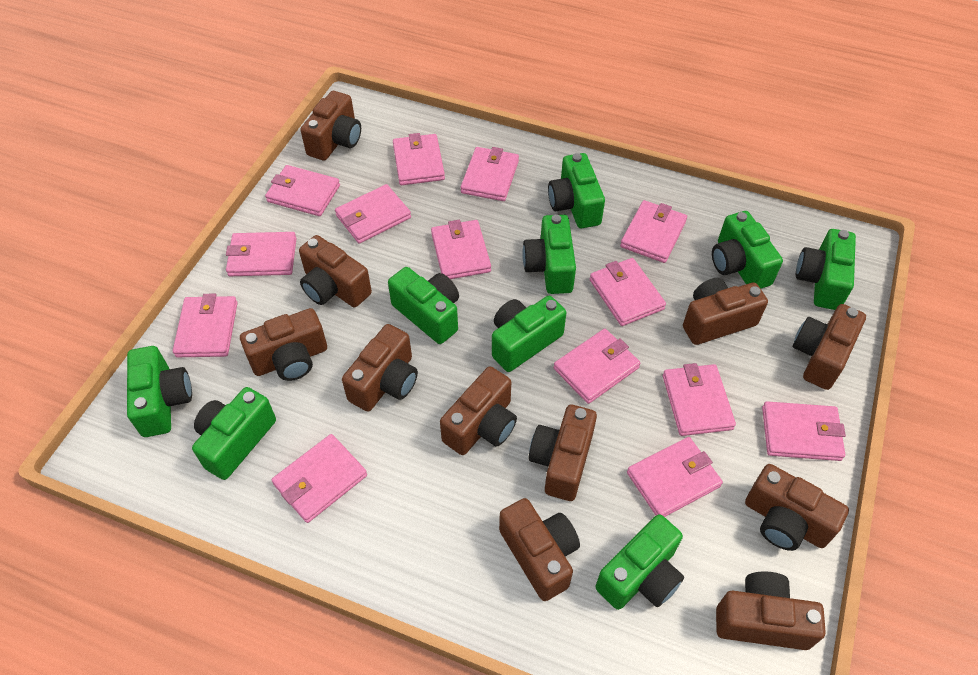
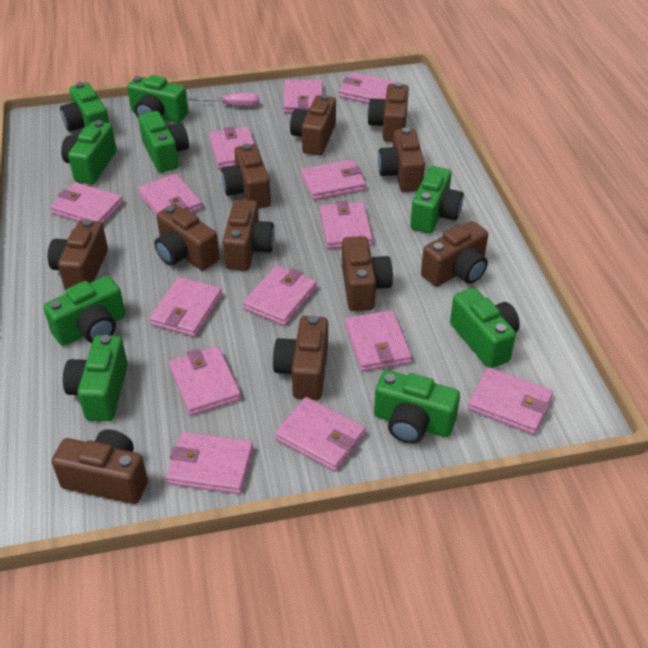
pink screwdriver: 0 -> 1

